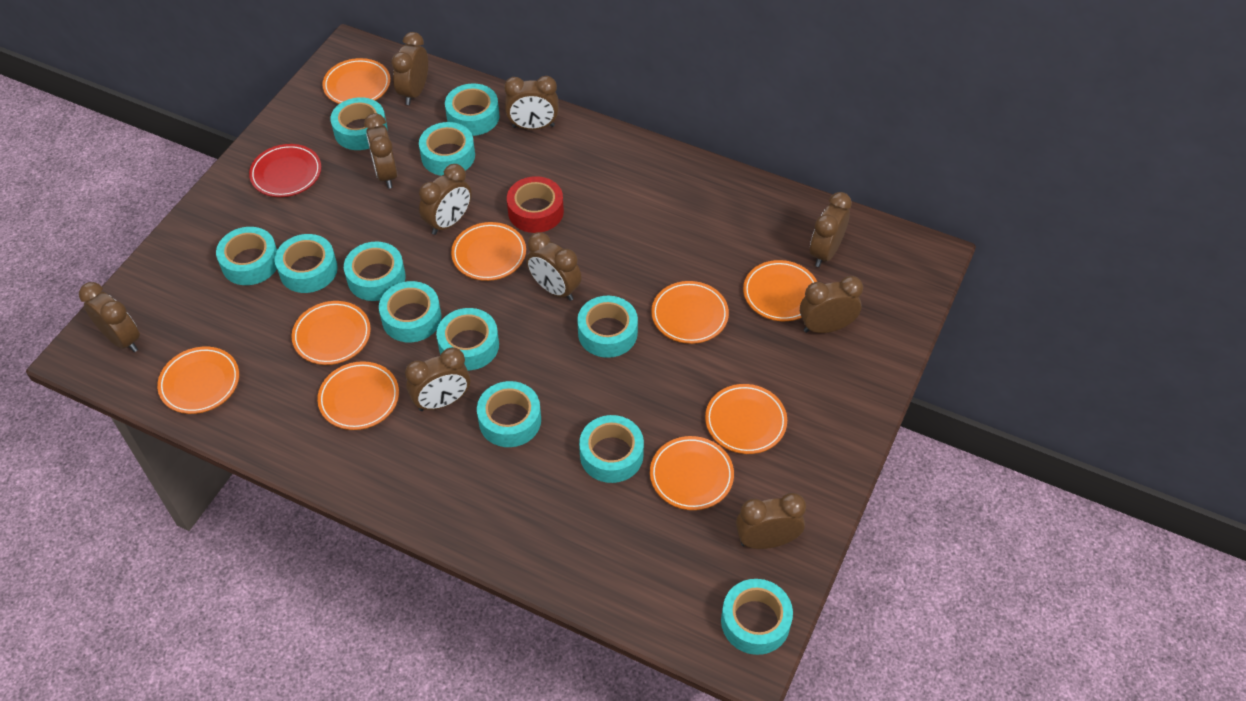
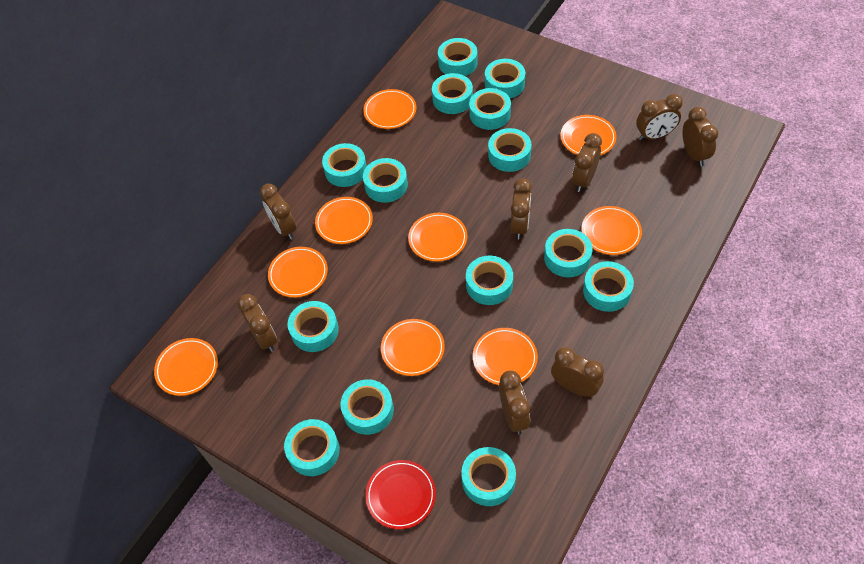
brown clock: 10 -> 8
red tape: 1 -> 0
turquoise tape: 12 -> 14

